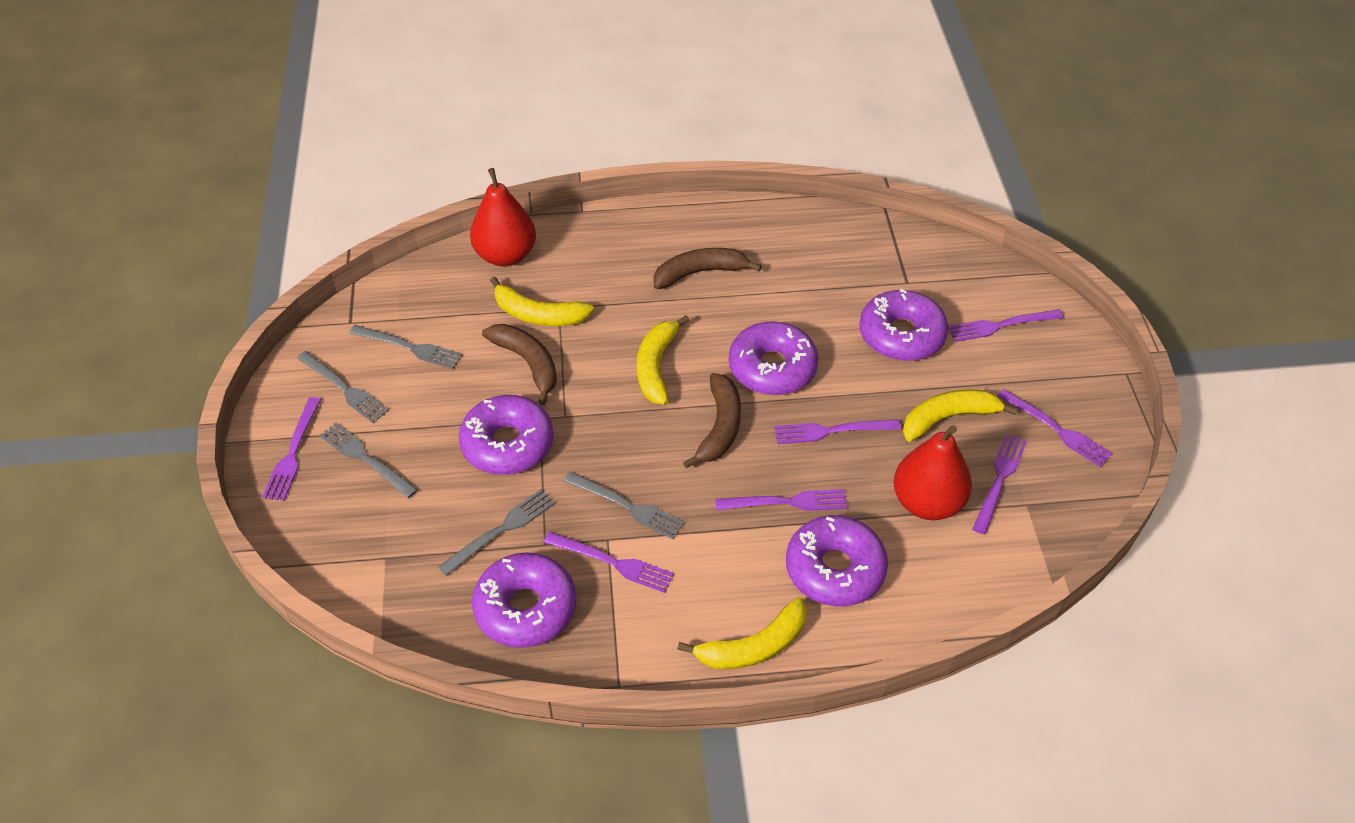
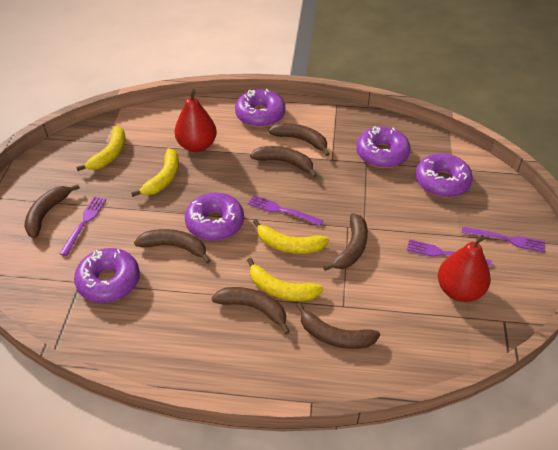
brown banana: 3 -> 7
grey fork: 5 -> 0
purple fork: 7 -> 4

